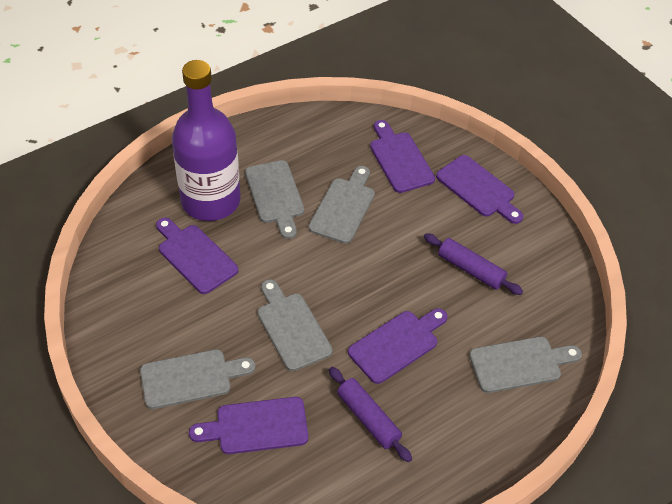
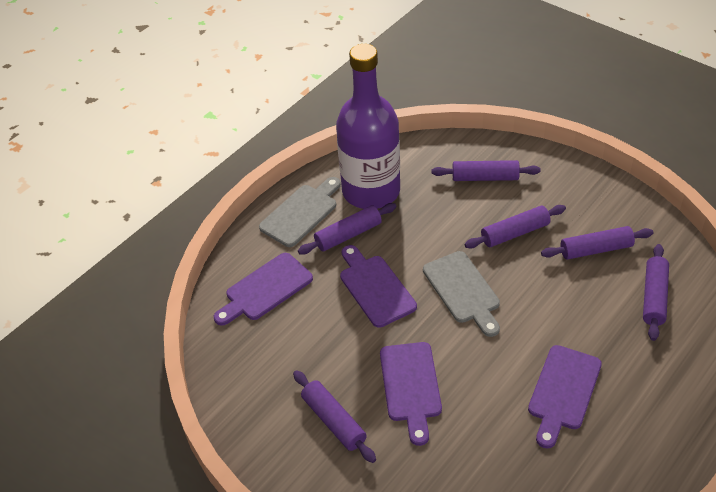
grey cutting board: 5 -> 2
purple cutting board: 5 -> 4
purple rolling pin: 2 -> 6

